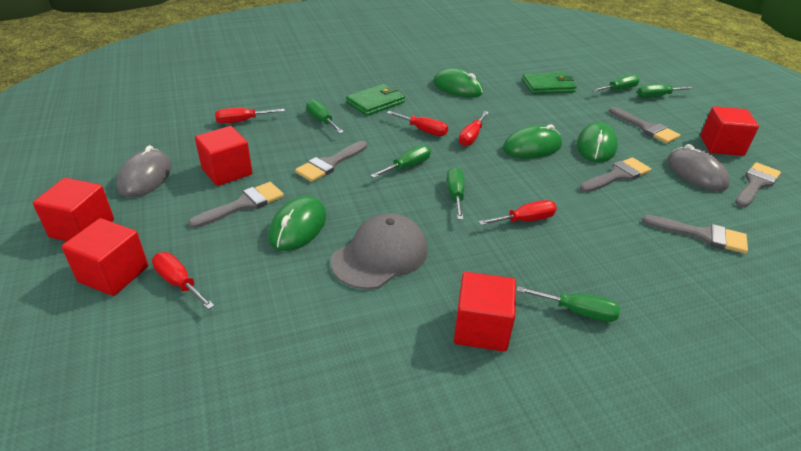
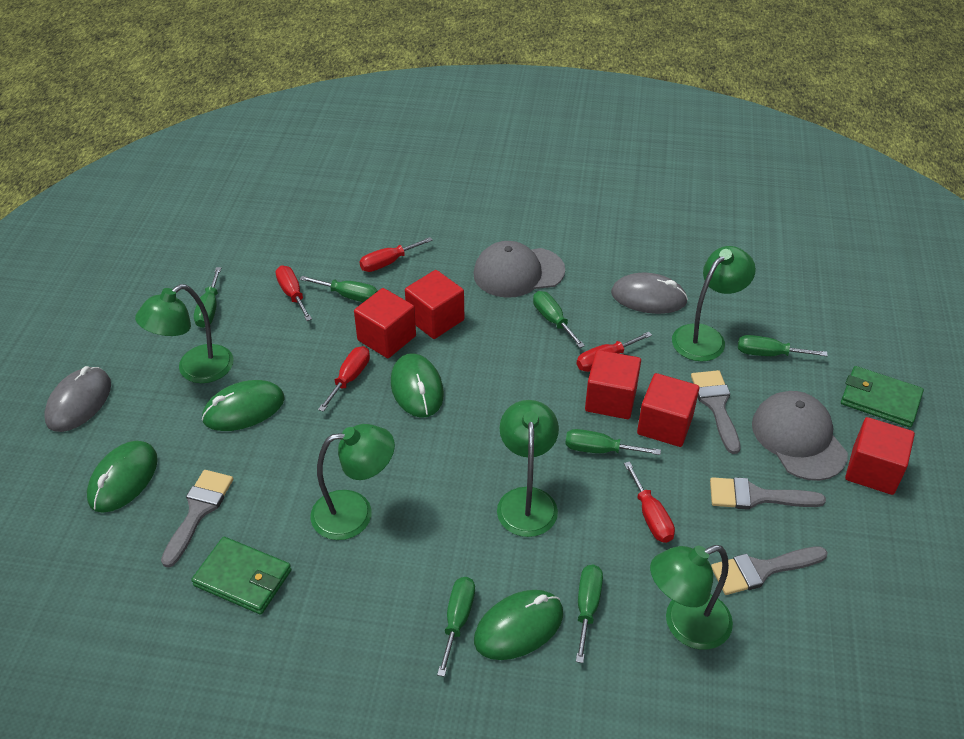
green lamp: 0 -> 5
green screwdriver: 6 -> 7
grey brush: 6 -> 4
grey cap: 1 -> 2

